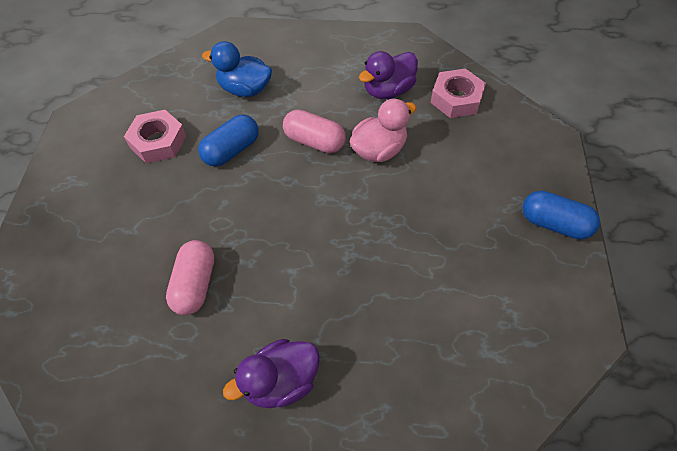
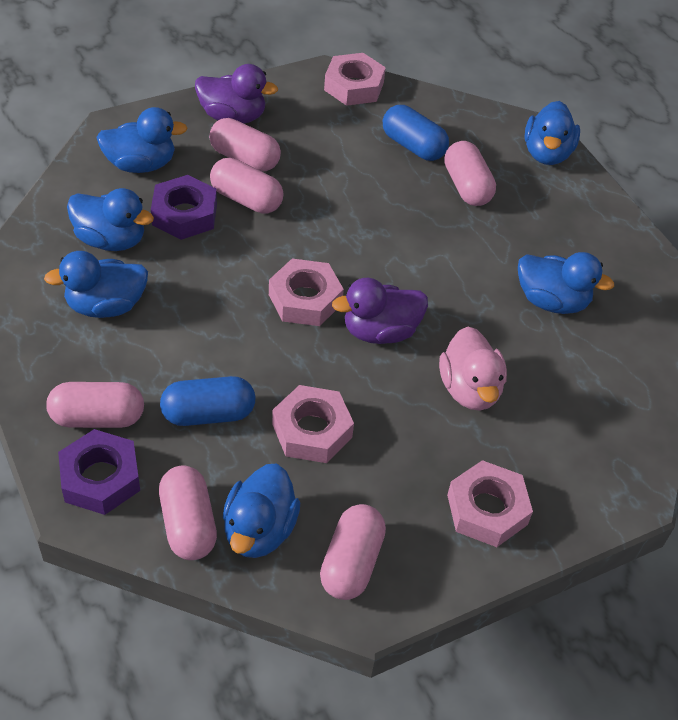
blue duck: 1 -> 6
pink capsule: 2 -> 6
pink nut: 2 -> 4
purple nut: 0 -> 2

